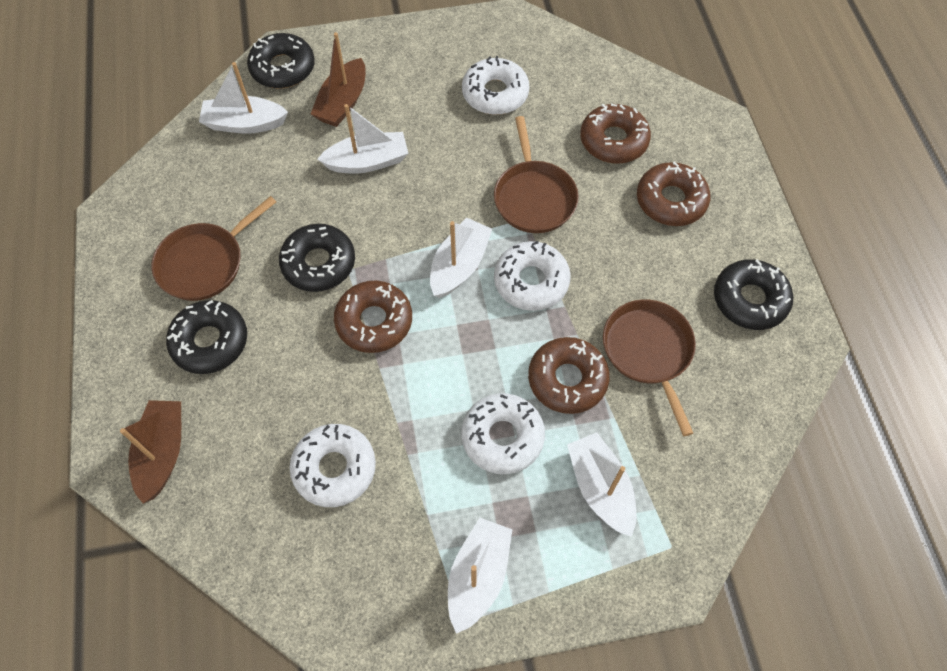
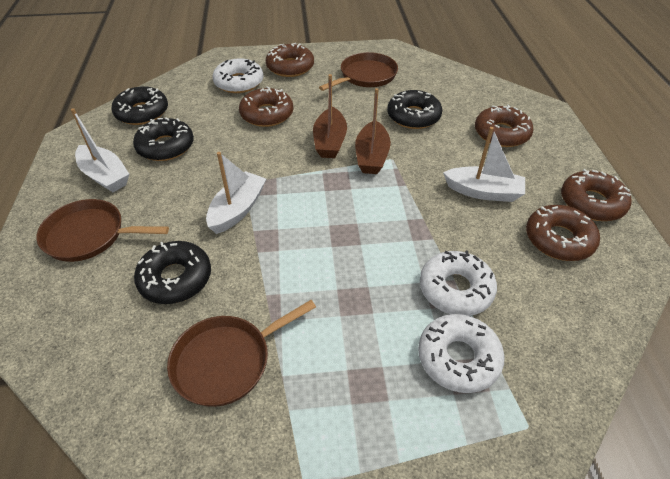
brown donut: 4 -> 5
white boat: 5 -> 3
white donut: 4 -> 3

